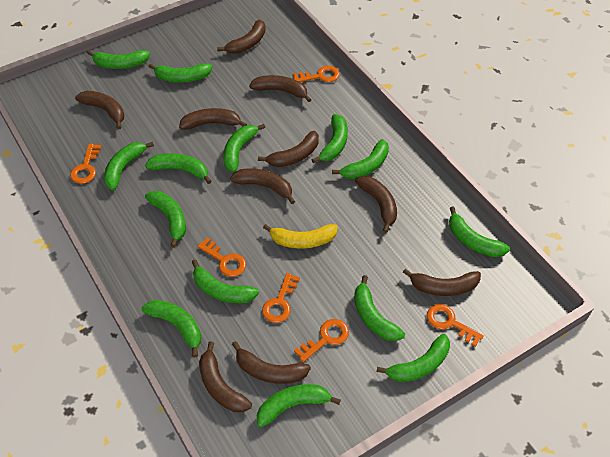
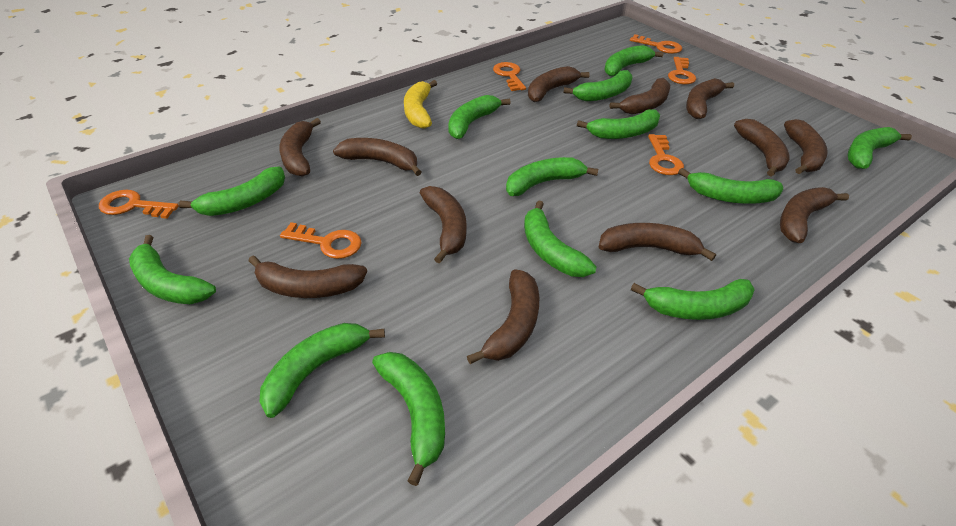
brown banana: 10 -> 12
green banana: 14 -> 13

